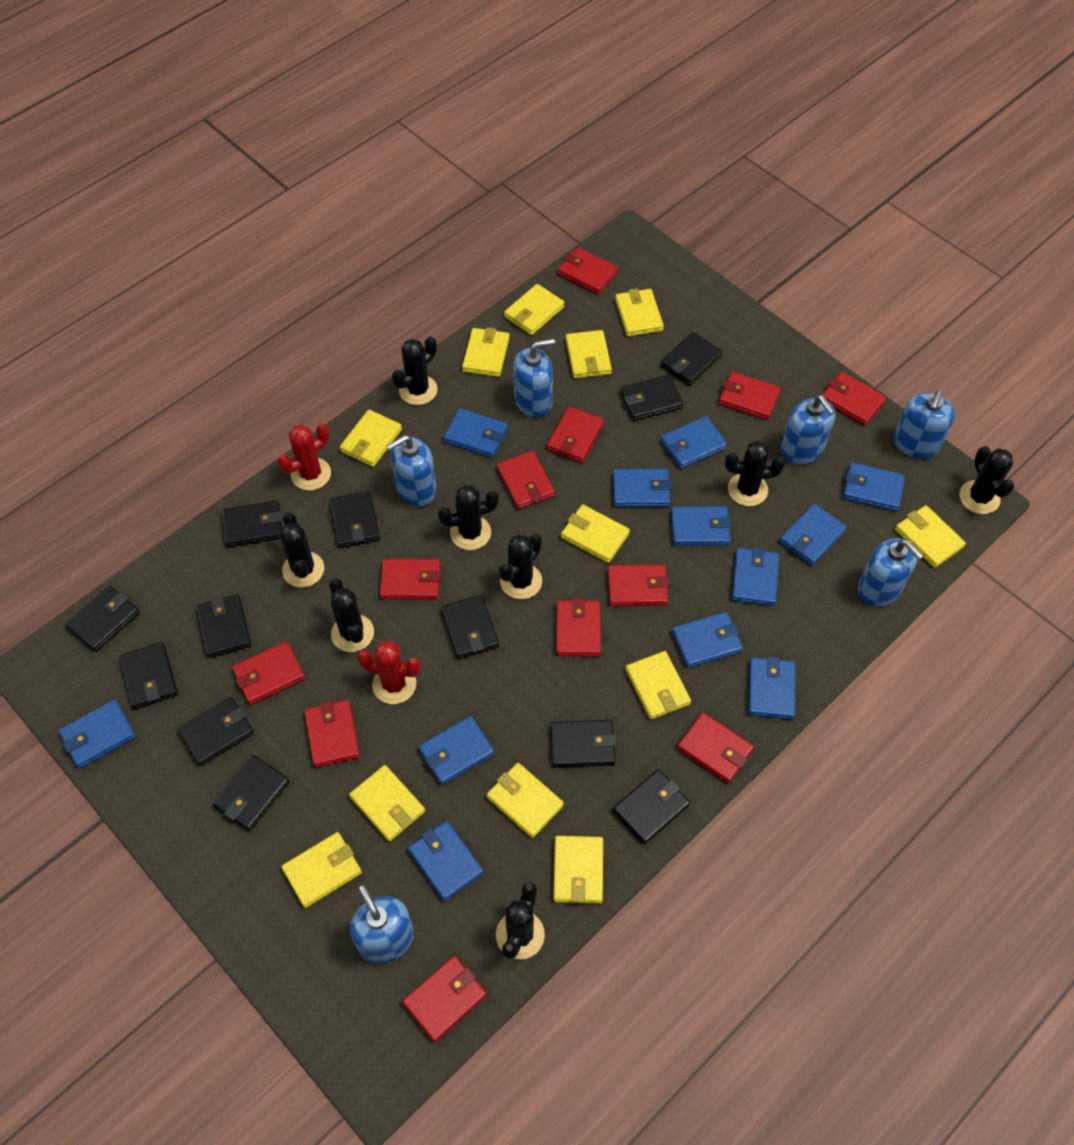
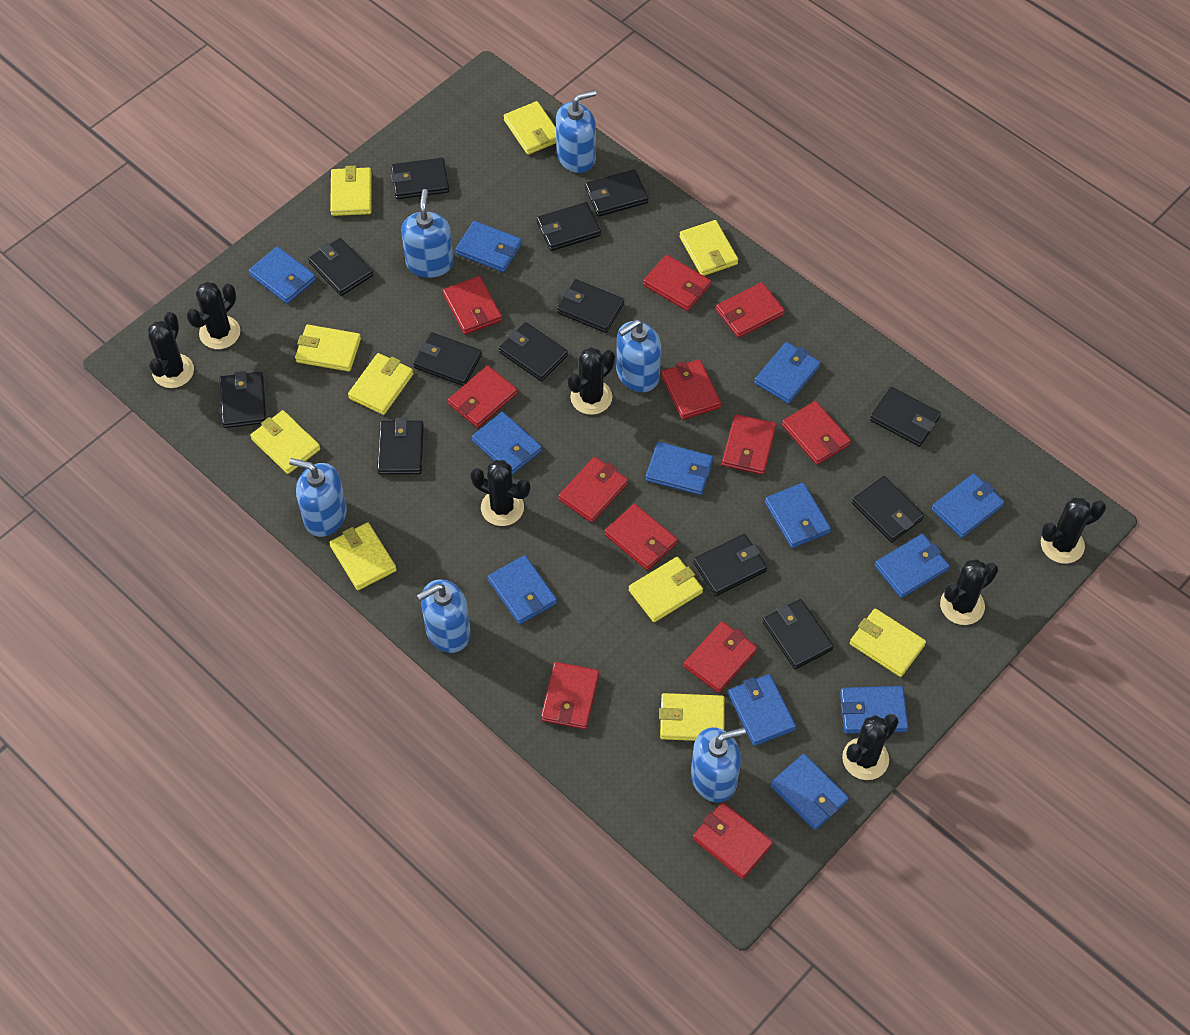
black cactus: 8 -> 7
black wallet: 12 -> 13
red cactus: 2 -> 0
yellow wallet: 12 -> 10

